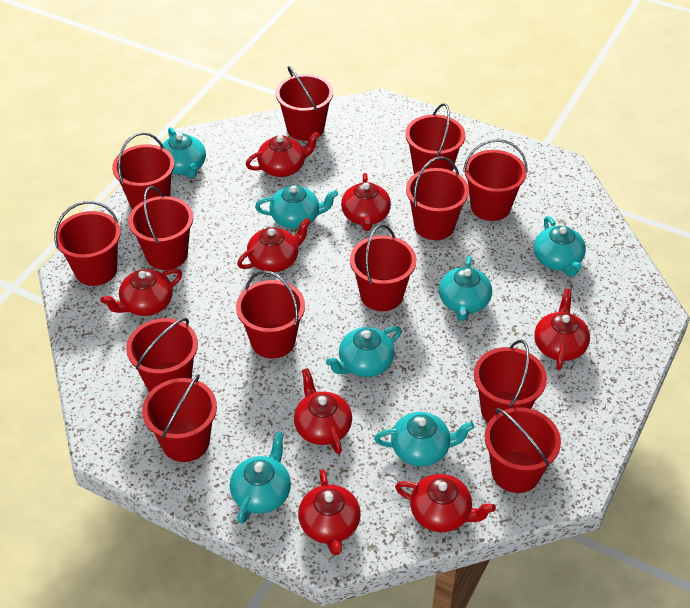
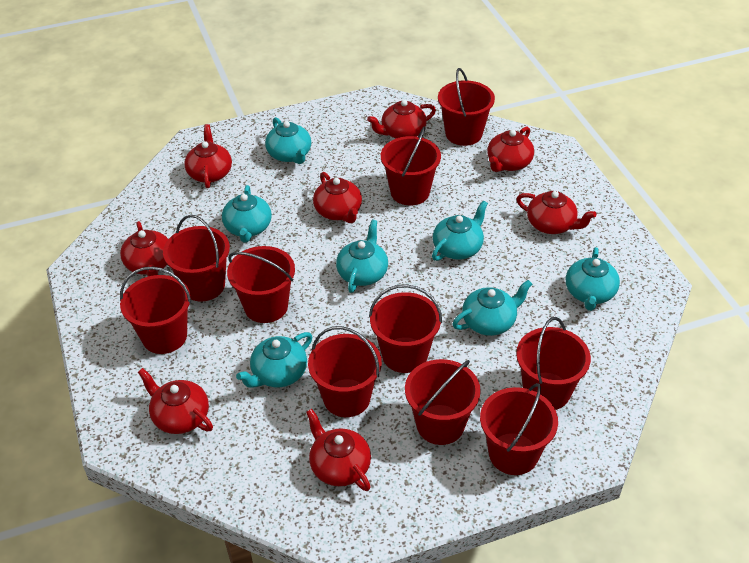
red bucket: 13 -> 10

